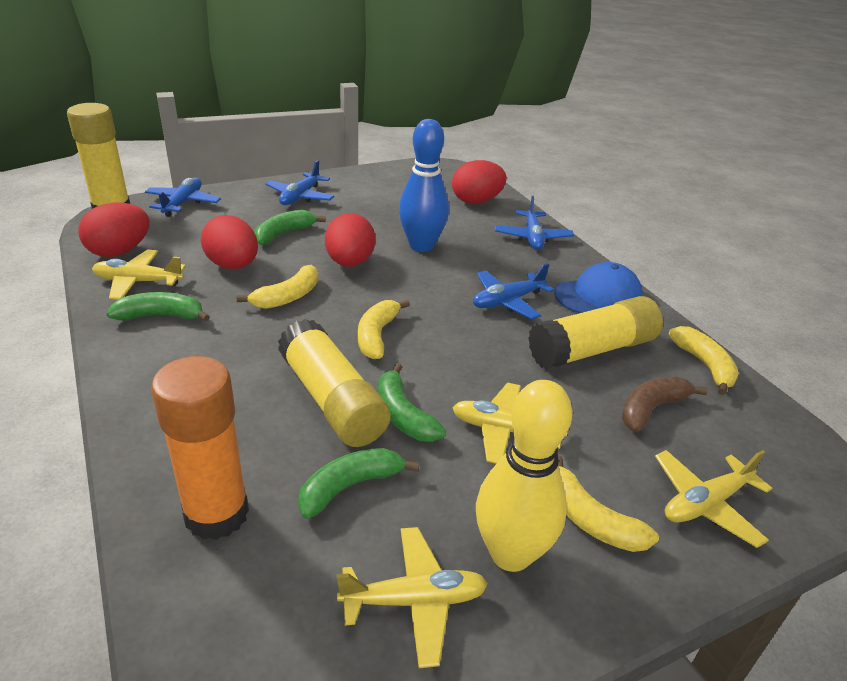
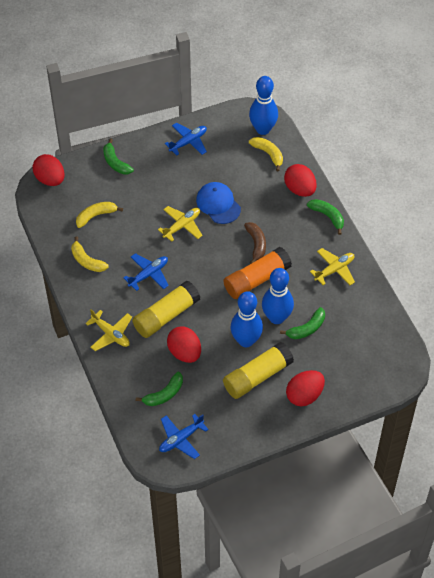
blue bowling pin: 1 -> 3
blue plane: 4 -> 3
yellow banana: 4 -> 3
yellow bowling pin: 1 -> 0
yellow glue stick: 3 -> 2
yellow plane: 4 -> 3

